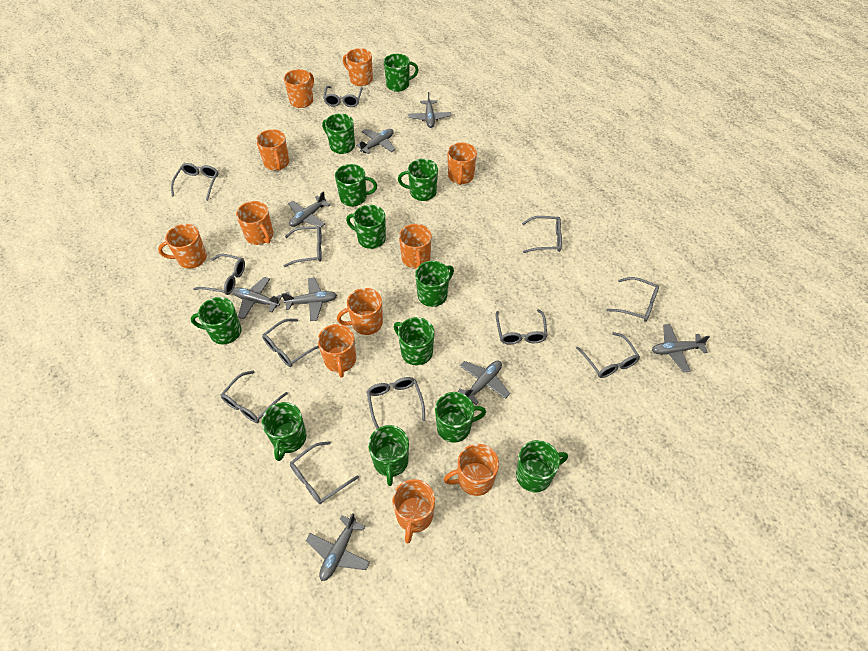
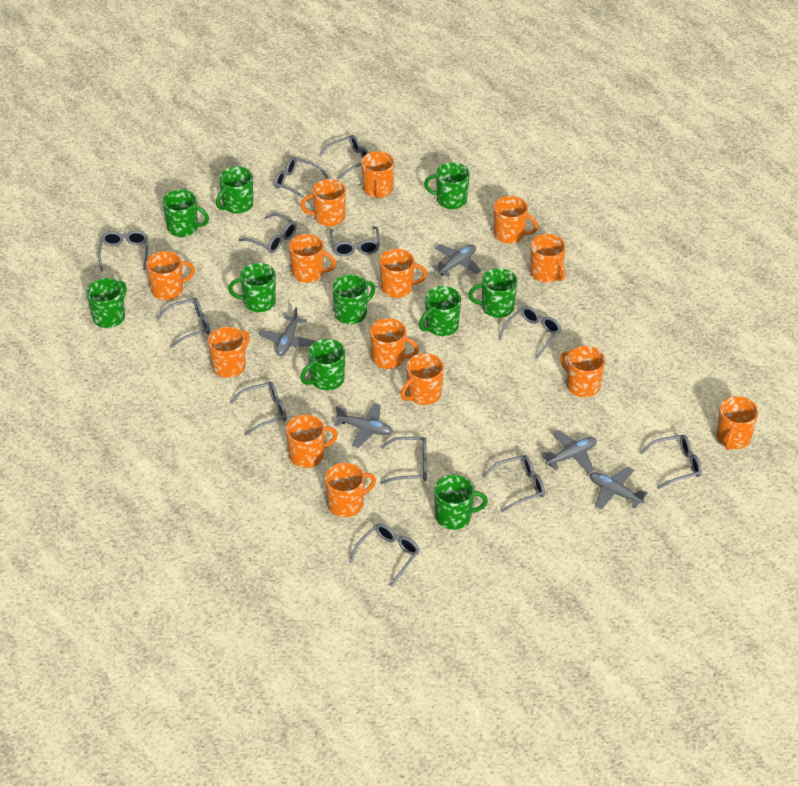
green mug: 12 -> 10
grey plane: 8 -> 5
orange mug: 11 -> 14

